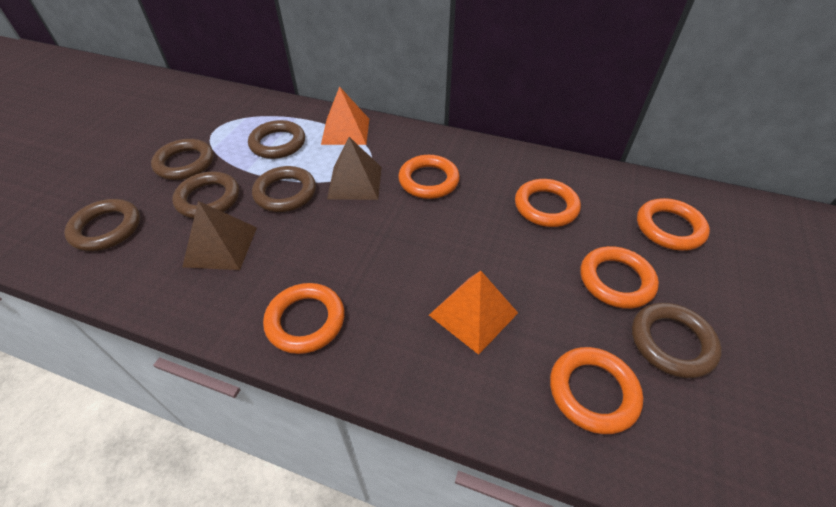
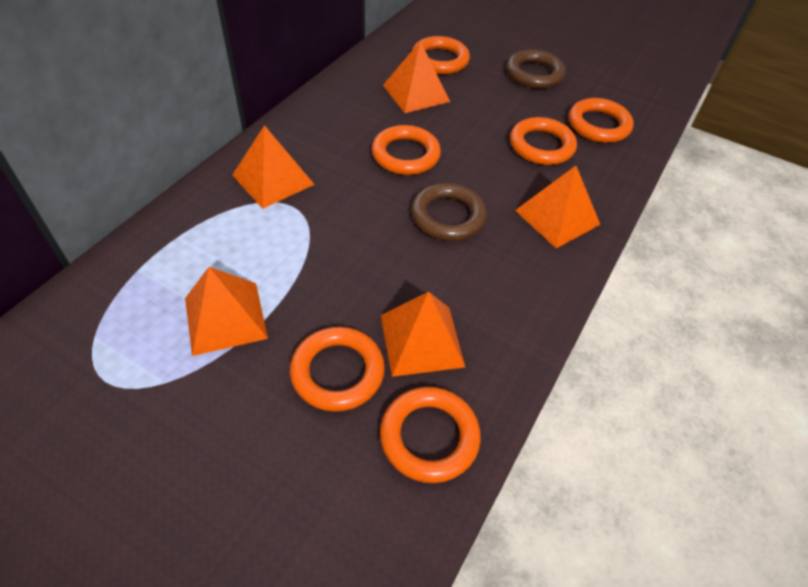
brown pyramid: 2 -> 0
brown ring: 6 -> 2
orange pyramid: 2 -> 5

